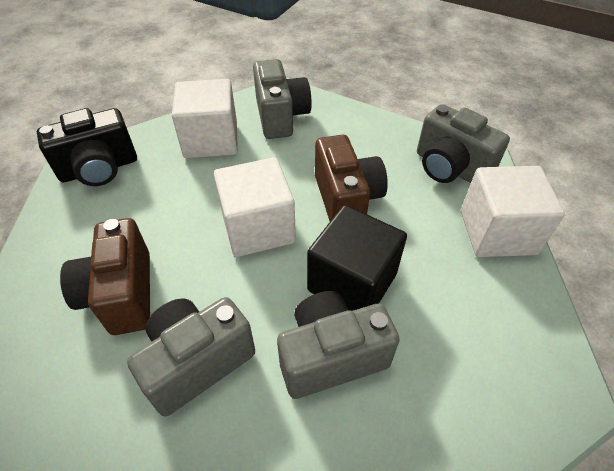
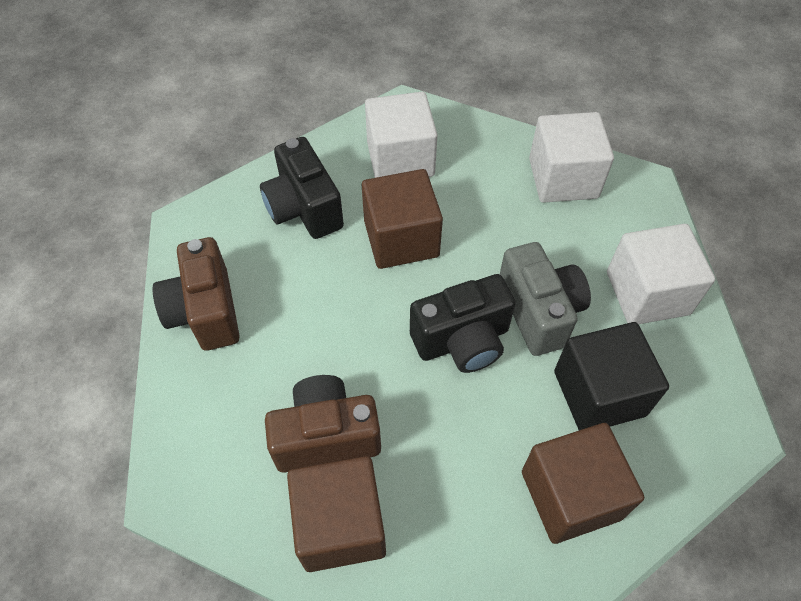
black camera: 1 -> 2
brown cube: 0 -> 3
grey camera: 4 -> 1

